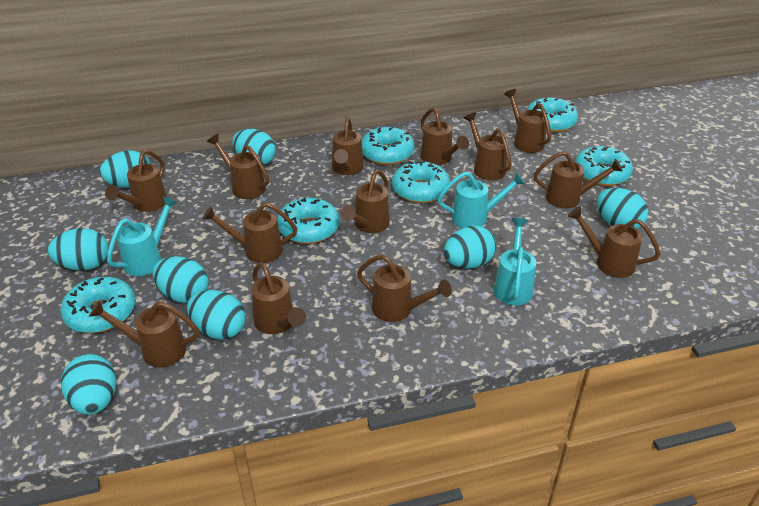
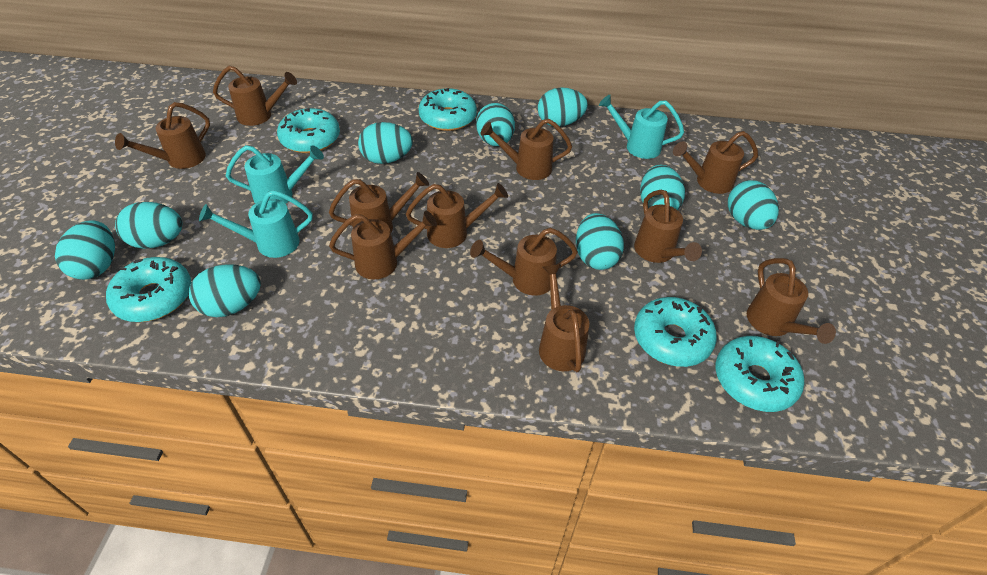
brown watering can: 13 -> 11
turquoise donut: 6 -> 5
turquoise egg: 8 -> 9

